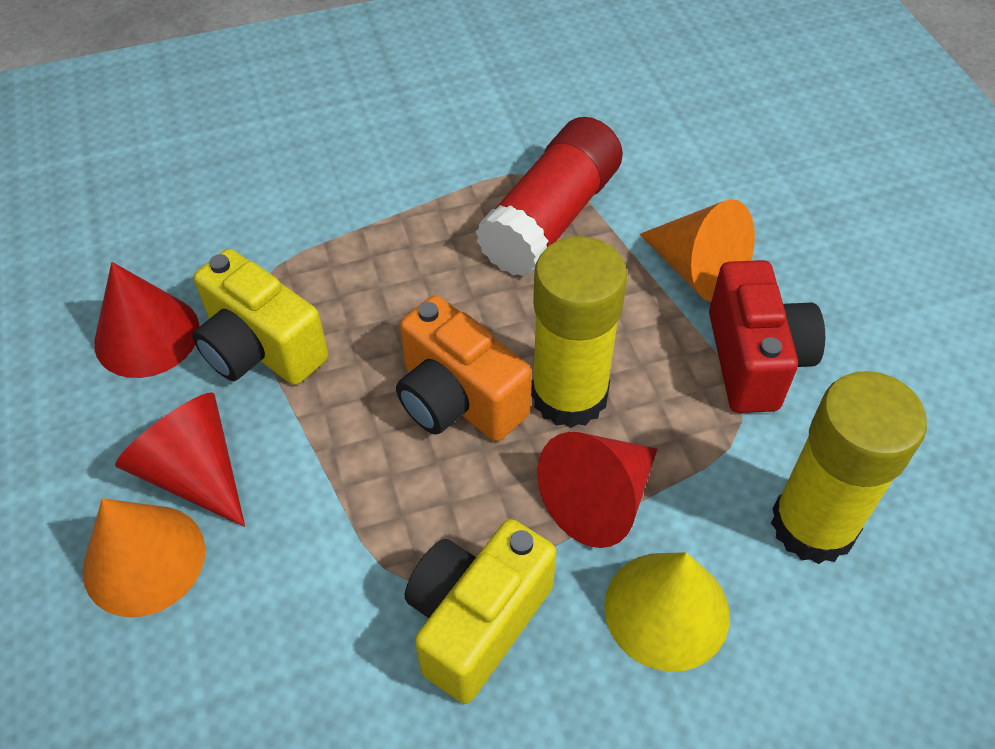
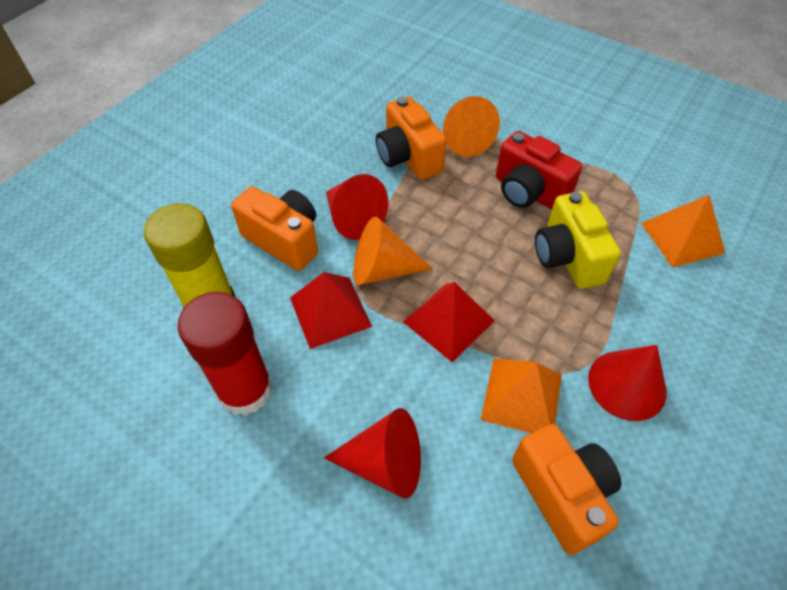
orange camera: 1 -> 3
orange pyramid: 0 -> 2
red pyramid: 0 -> 2
yellow camera: 2 -> 1
yellow cone: 1 -> 0
yellow glue stick: 2 -> 1

